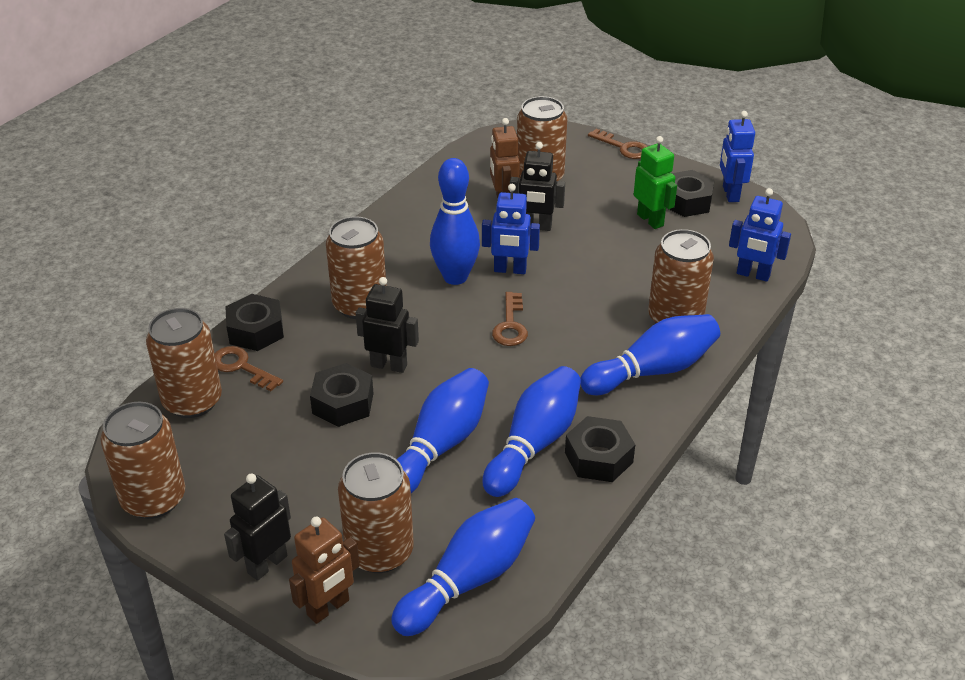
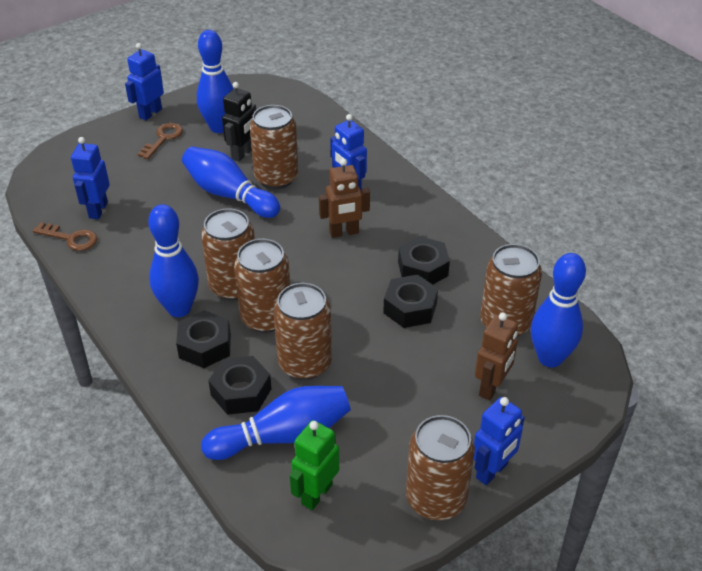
black robot: 3 -> 1
blue robot: 3 -> 4
brown key: 3 -> 2

